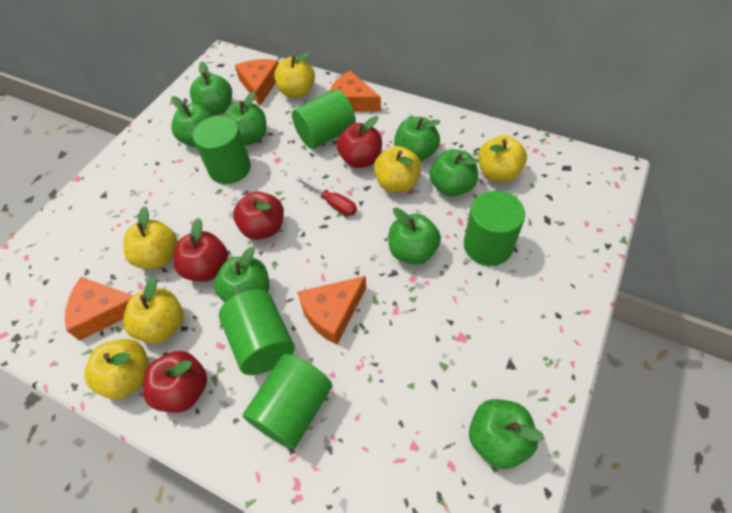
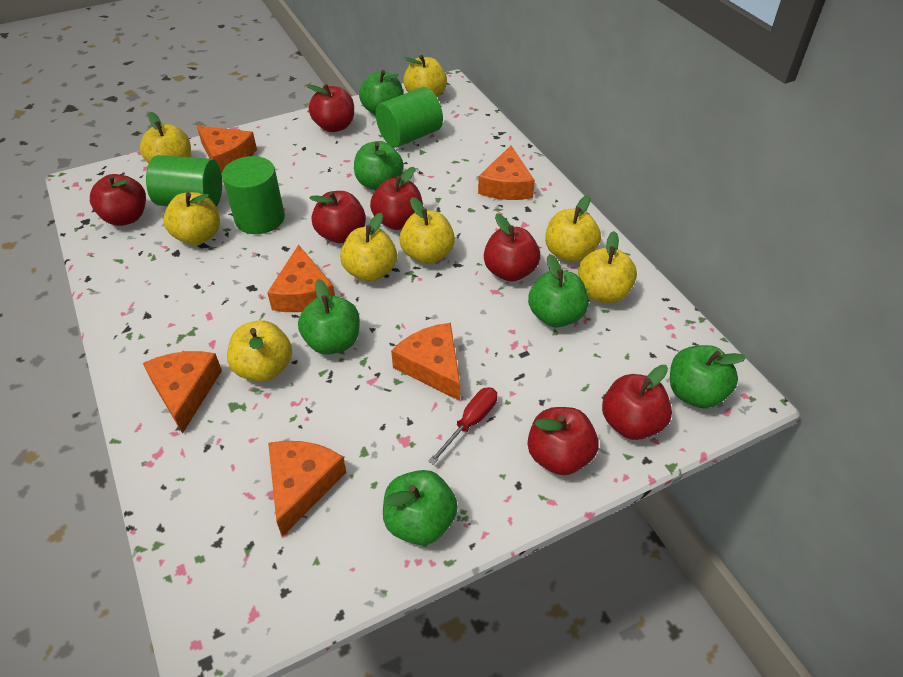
green apple: 8 -> 6
green cylinder: 5 -> 3
orange cheese: 4 -> 6
red apple: 4 -> 7
yellow apple: 6 -> 8

